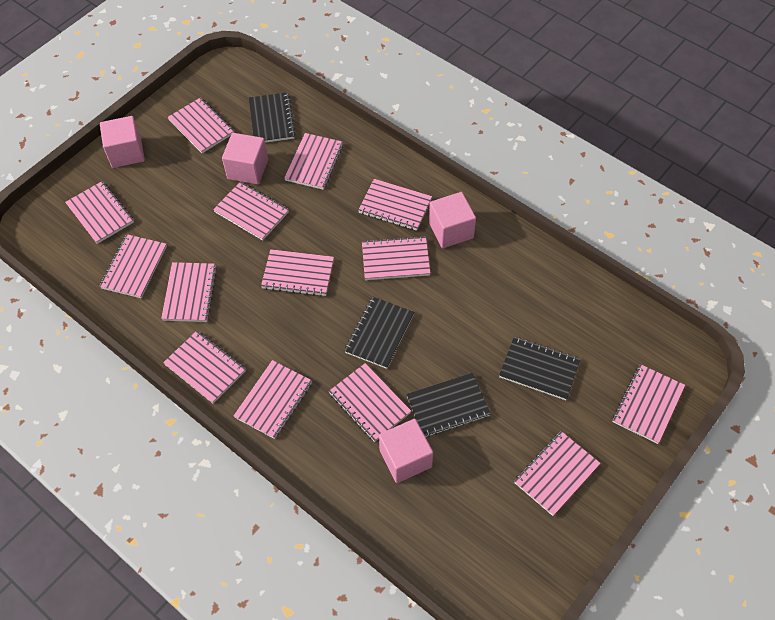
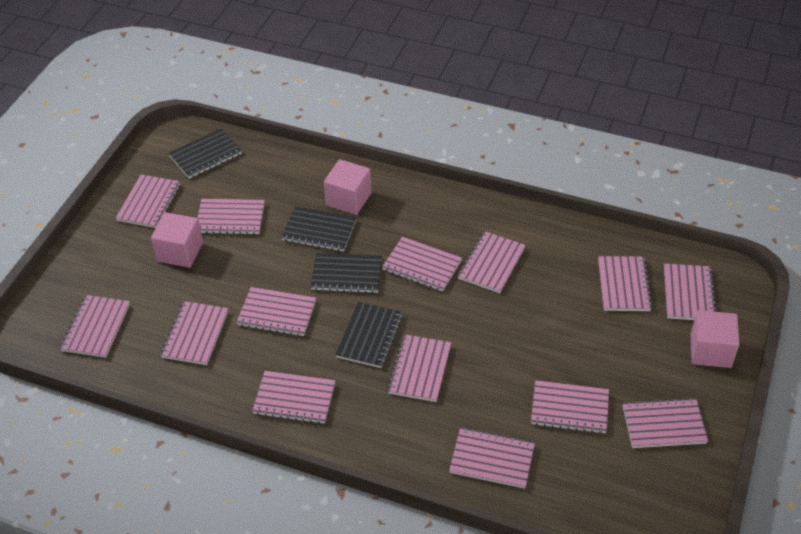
pink cube: 4 -> 3

